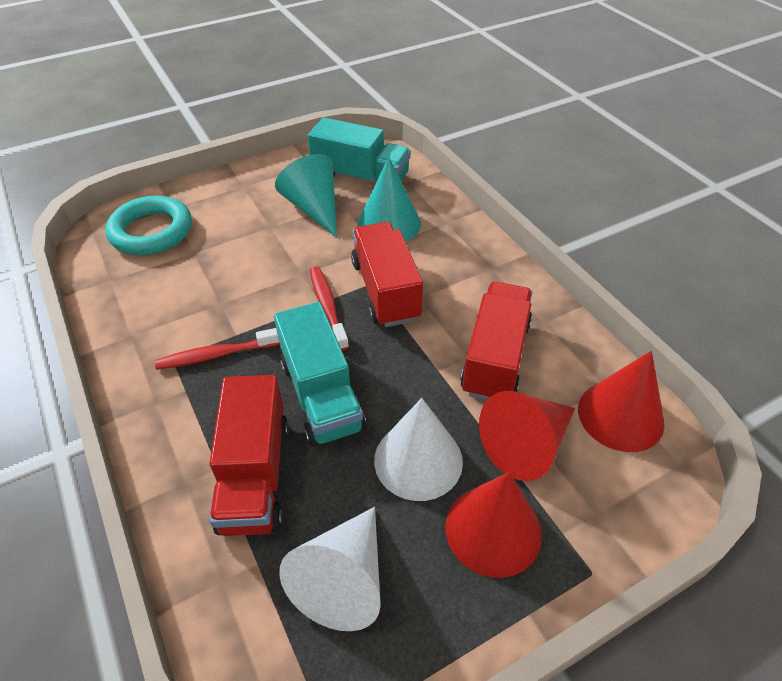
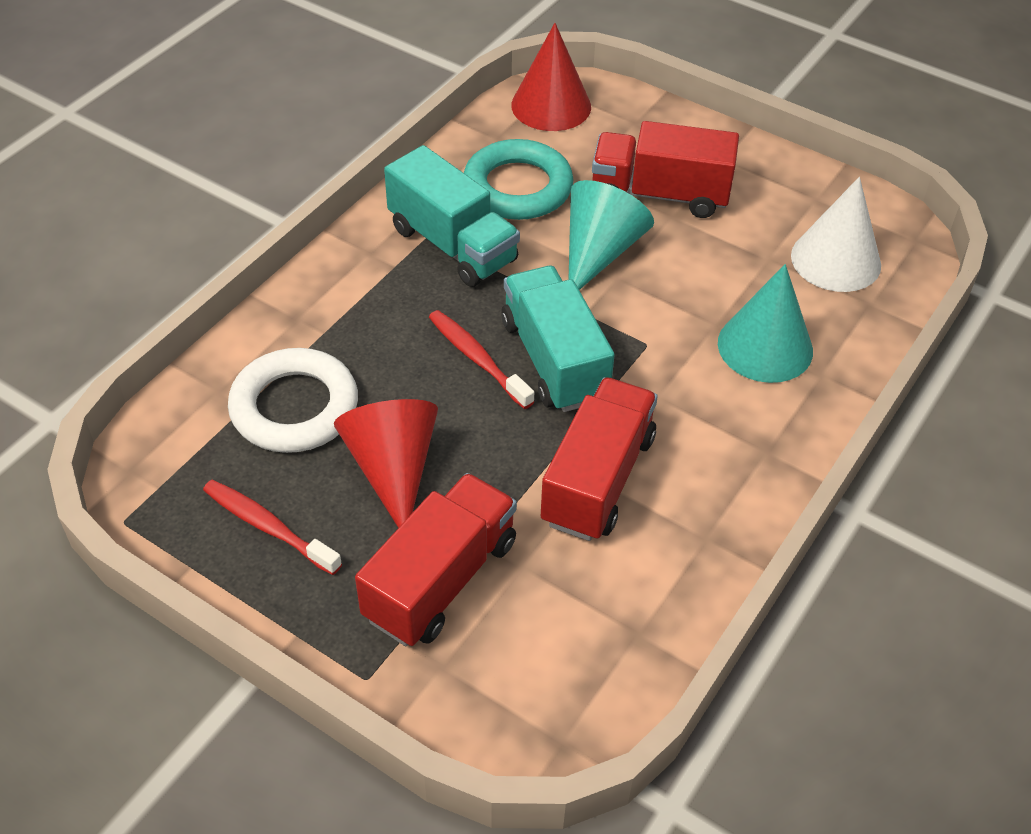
red cone: 3 -> 2
white cone: 2 -> 1
white ring: 0 -> 1

